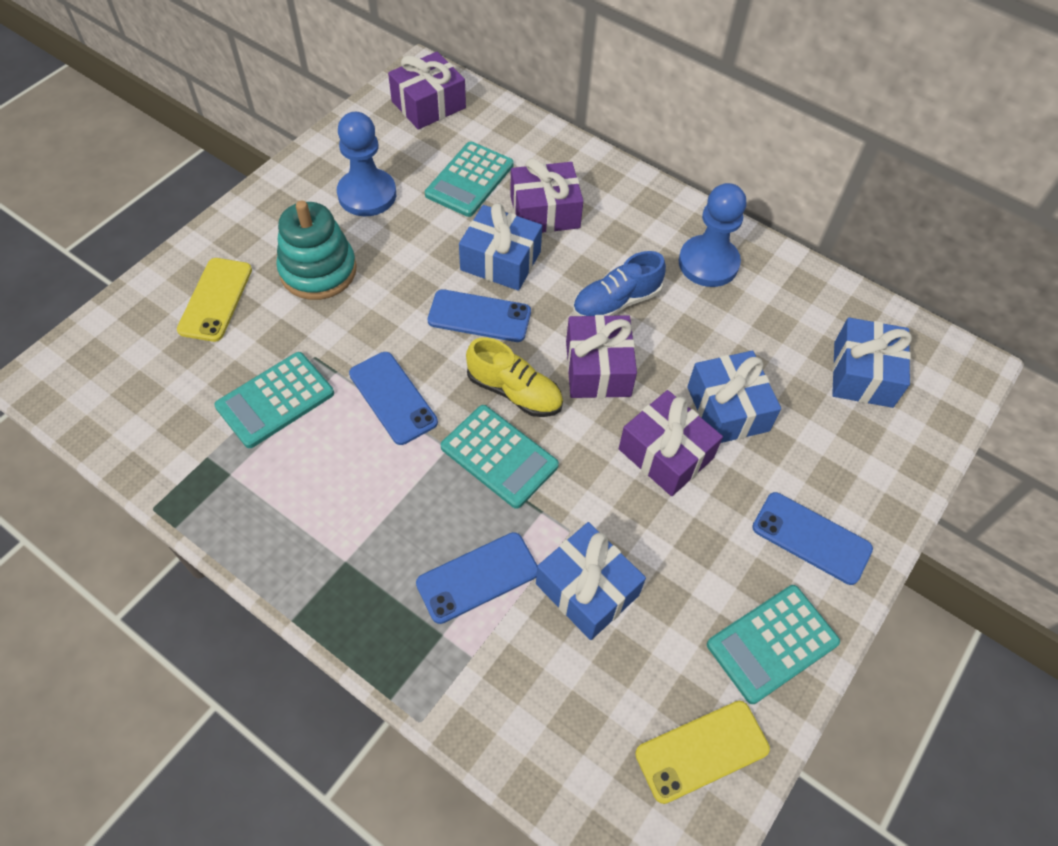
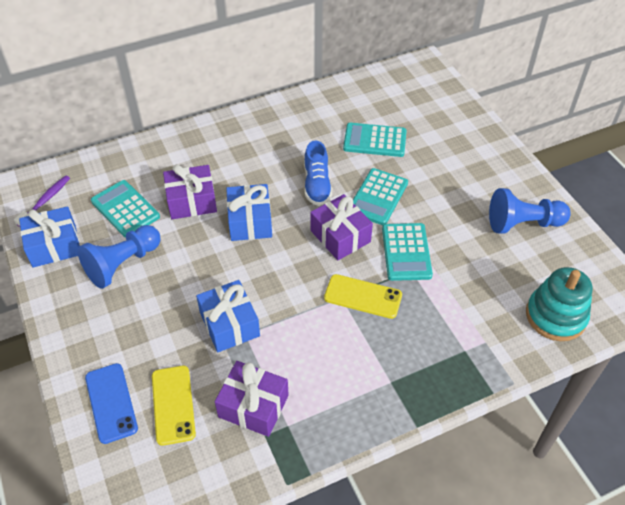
blue gift: 4 -> 3
blue phone: 4 -> 1
purple gift: 4 -> 3
purple toothbrush: 0 -> 1
yellow shoe: 1 -> 0

